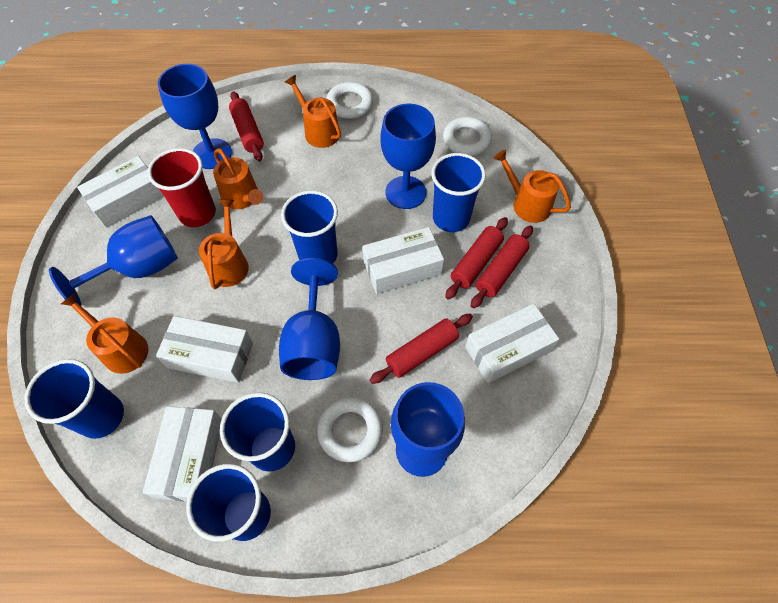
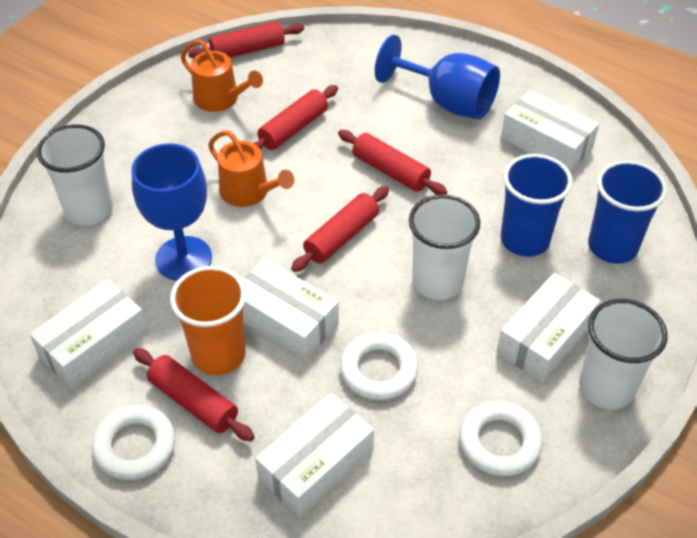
blue cup: 5 -> 2
blue goblet: 5 -> 2
orange cup: 0 -> 1
orange watering can: 5 -> 2
red cup: 1 -> 0
red rolling pin: 4 -> 5
white cup: 0 -> 3

